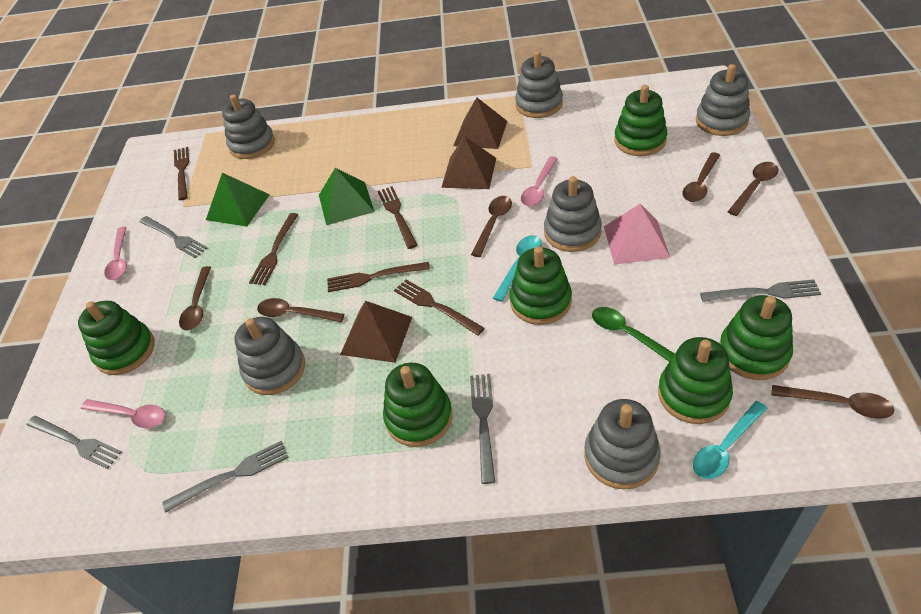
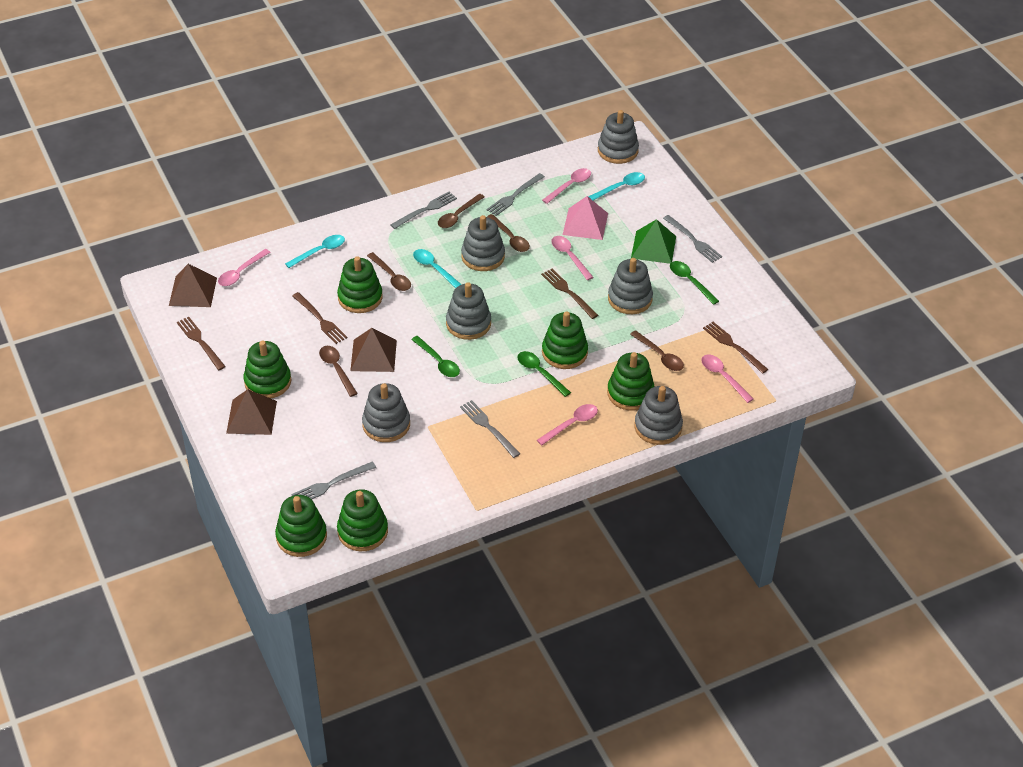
brown fork: 5 -> 4
brown spoon: 6 -> 5
green pyramid: 2 -> 1
green spoon: 1 -> 3
pink spoon: 3 -> 5
turquoise spoon: 2 -> 3

